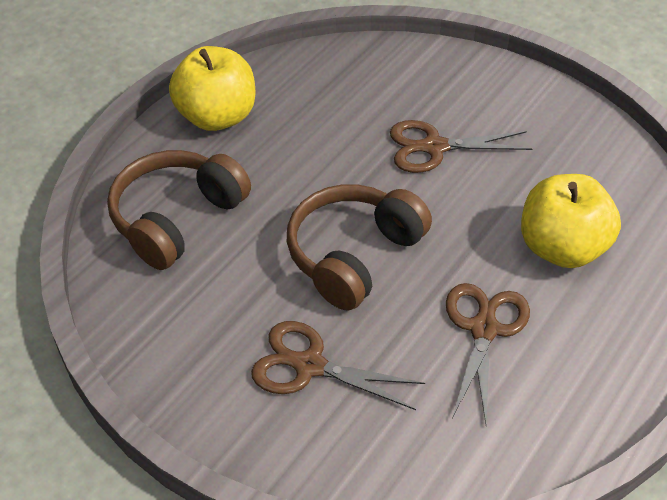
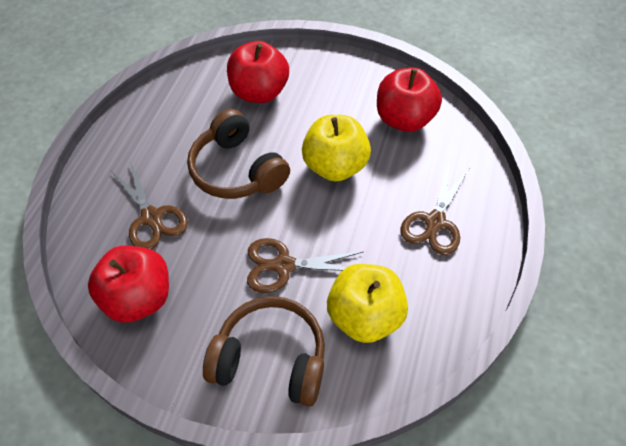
red apple: 0 -> 3

